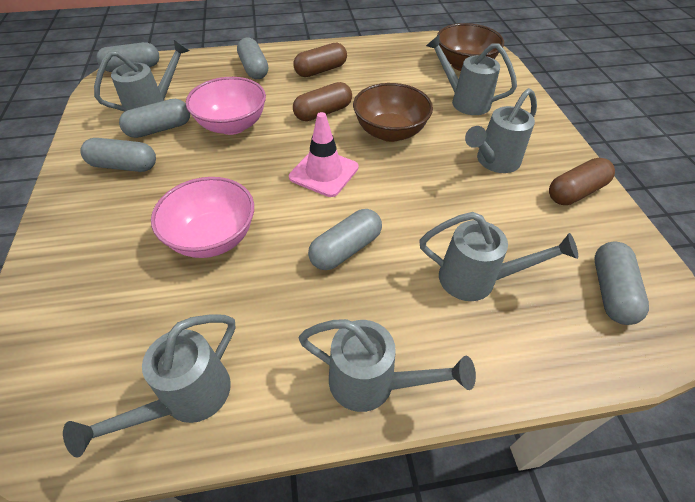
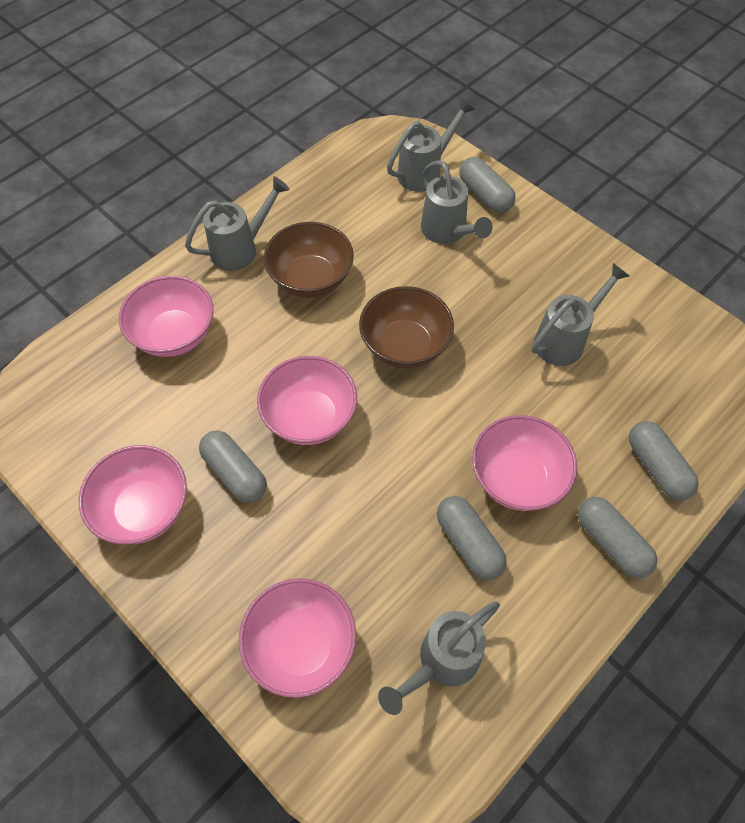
brown capsule: 3 -> 0
grey capsule: 6 -> 5
grey watering can: 6 -> 5
pink bowl: 2 -> 5
pink traffic cone: 1 -> 0

